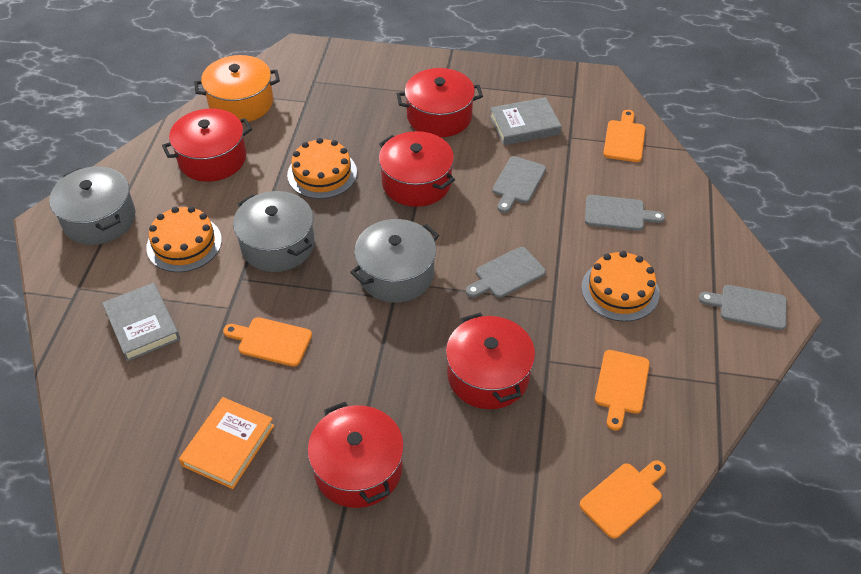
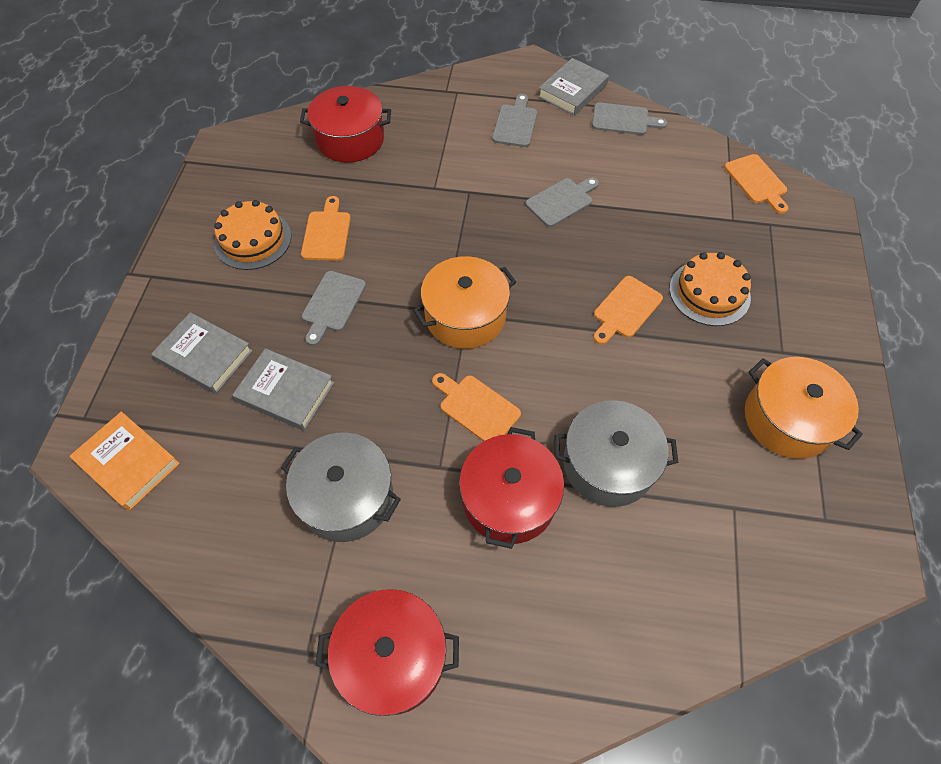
grey book: 2 -> 3
grey pot: 3 -> 2
orange cake: 3 -> 2
orange pot: 1 -> 2
red pot: 5 -> 3

